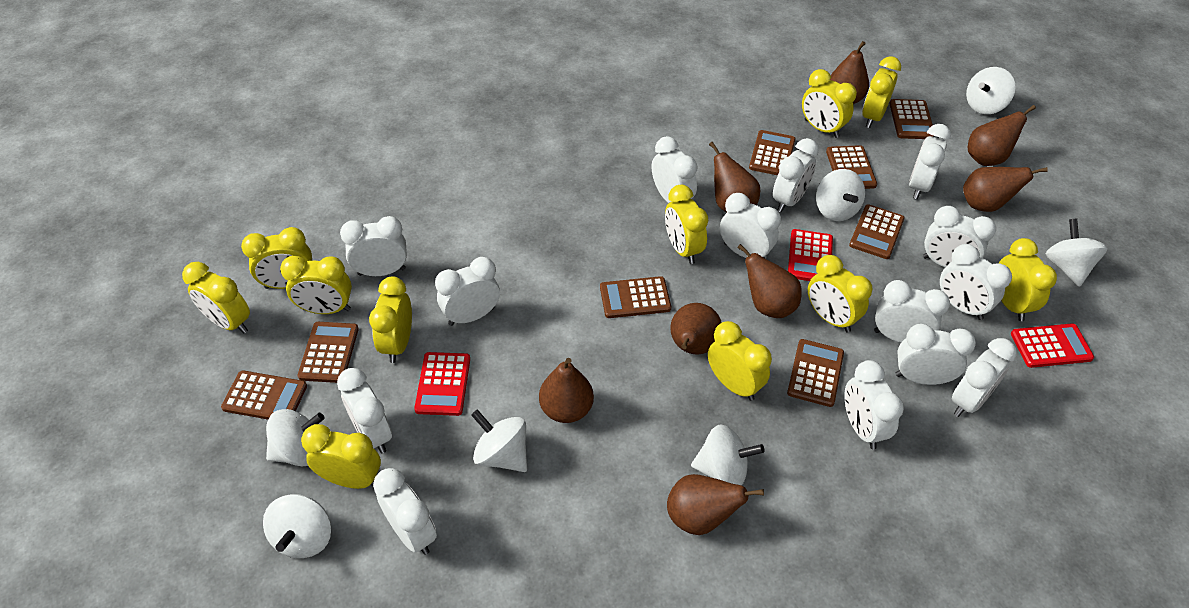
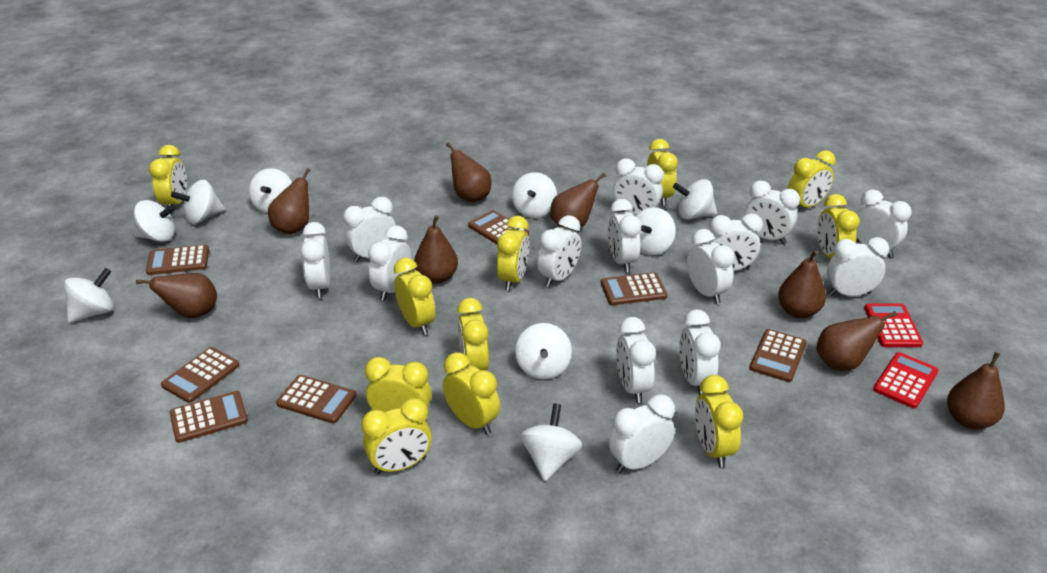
brown calculator: 8 -> 7
red calculator: 3 -> 2
white spinning top: 7 -> 9

